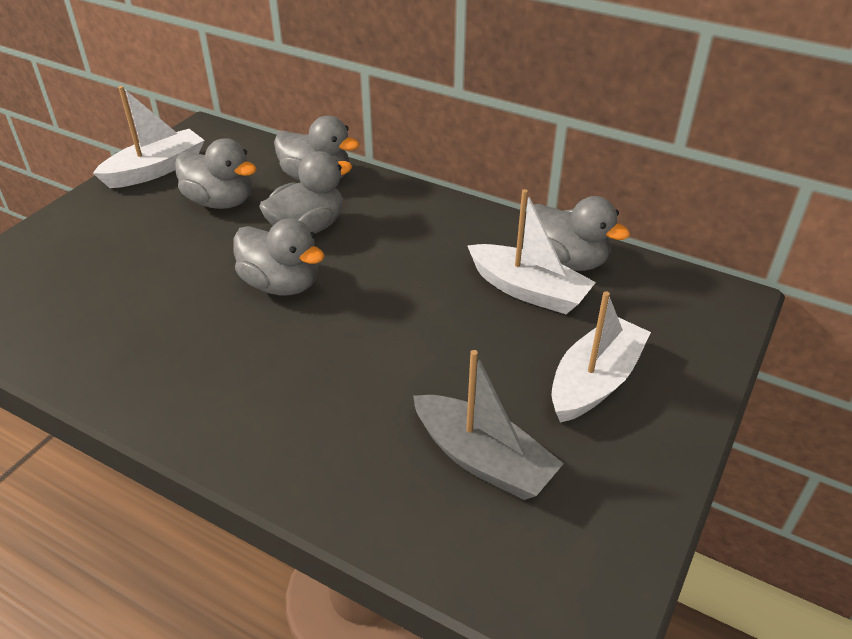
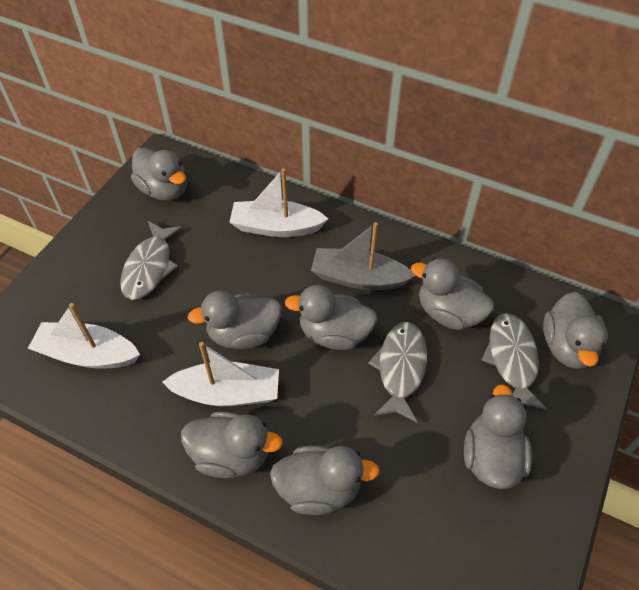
grey duck: 5 -> 8
grey fish: 0 -> 3

